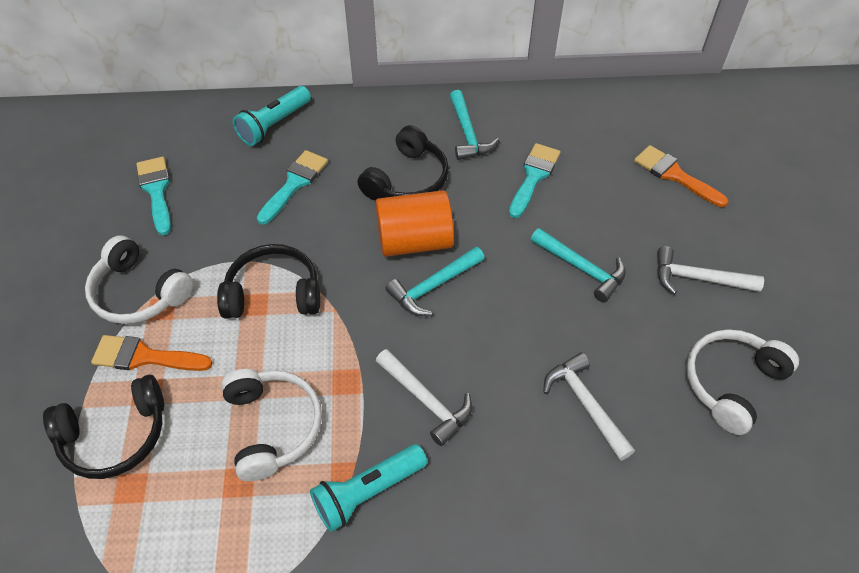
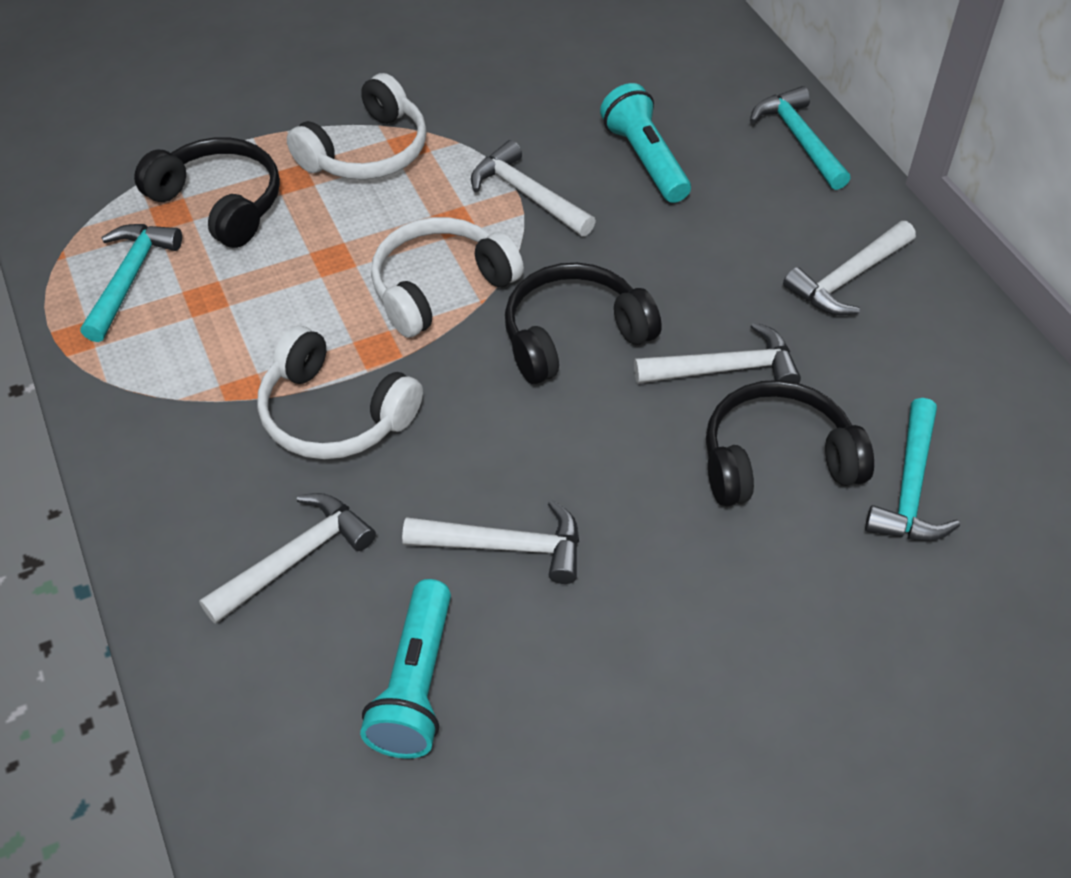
orange brush: 2 -> 0
orange cylinder: 1 -> 0
turquoise brush: 3 -> 0
white hammer: 3 -> 5

